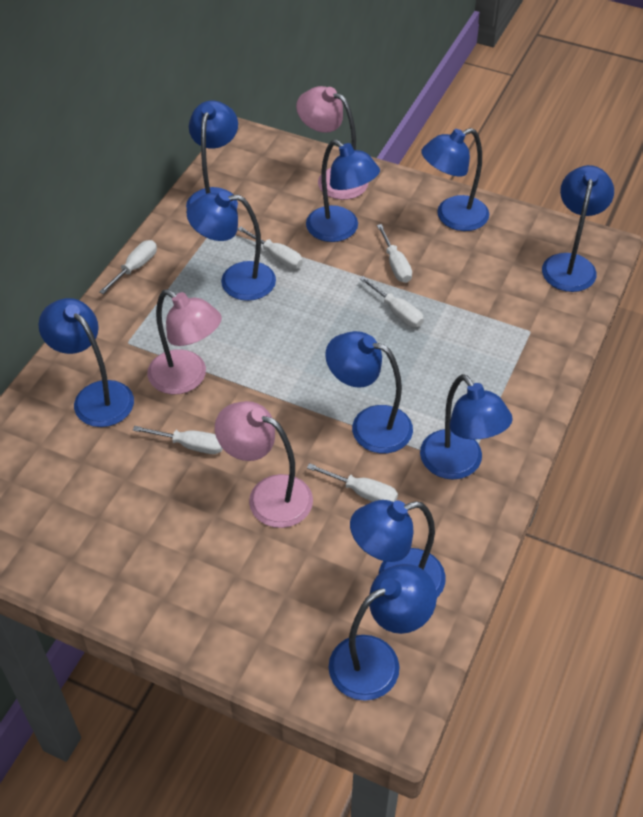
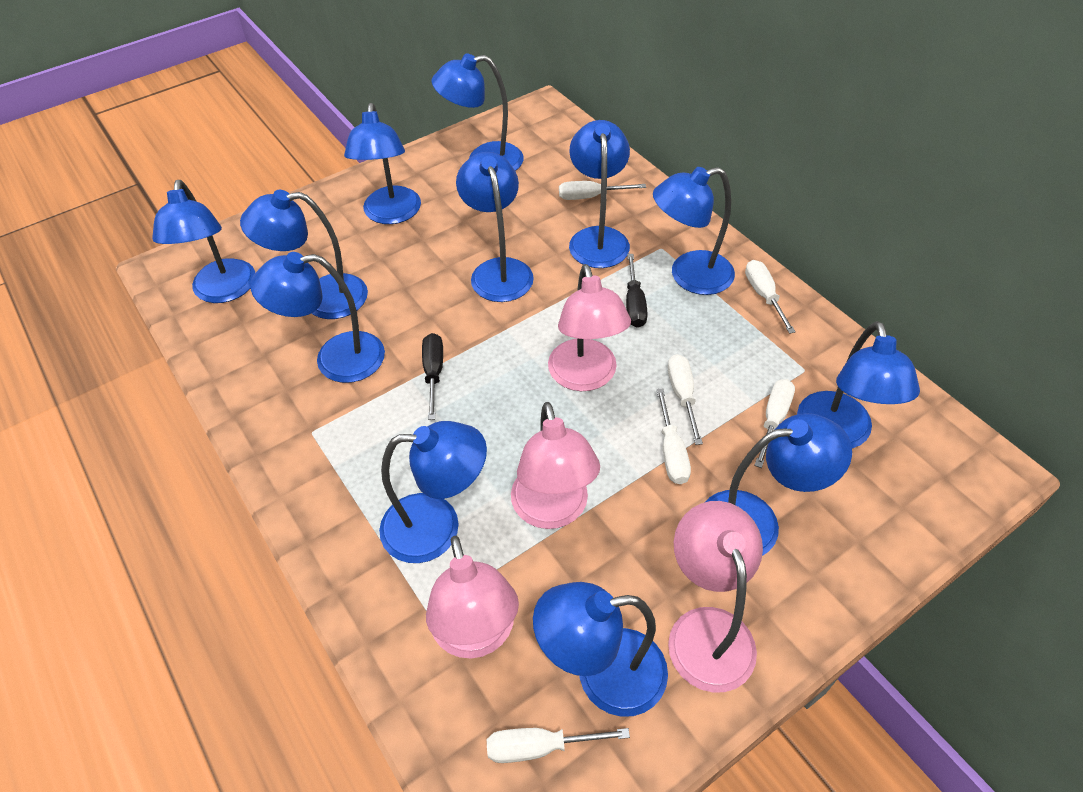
black screwdriver: 0 -> 2
blue lamp: 10 -> 12
pink lamp: 3 -> 4

